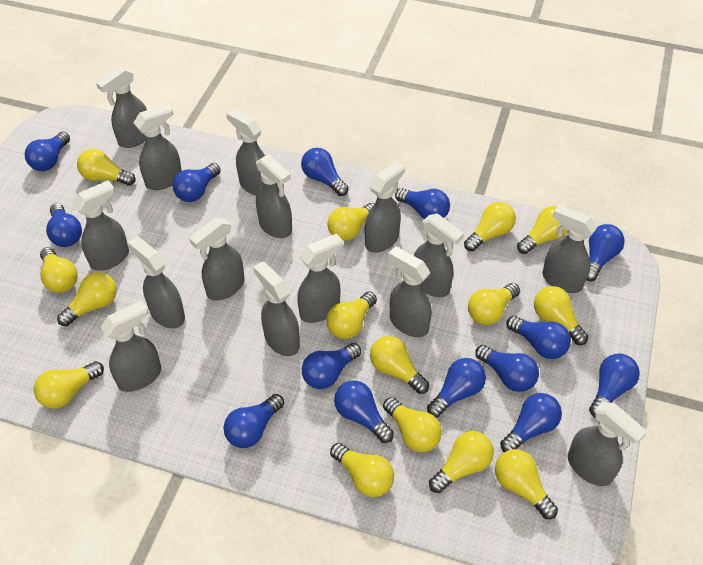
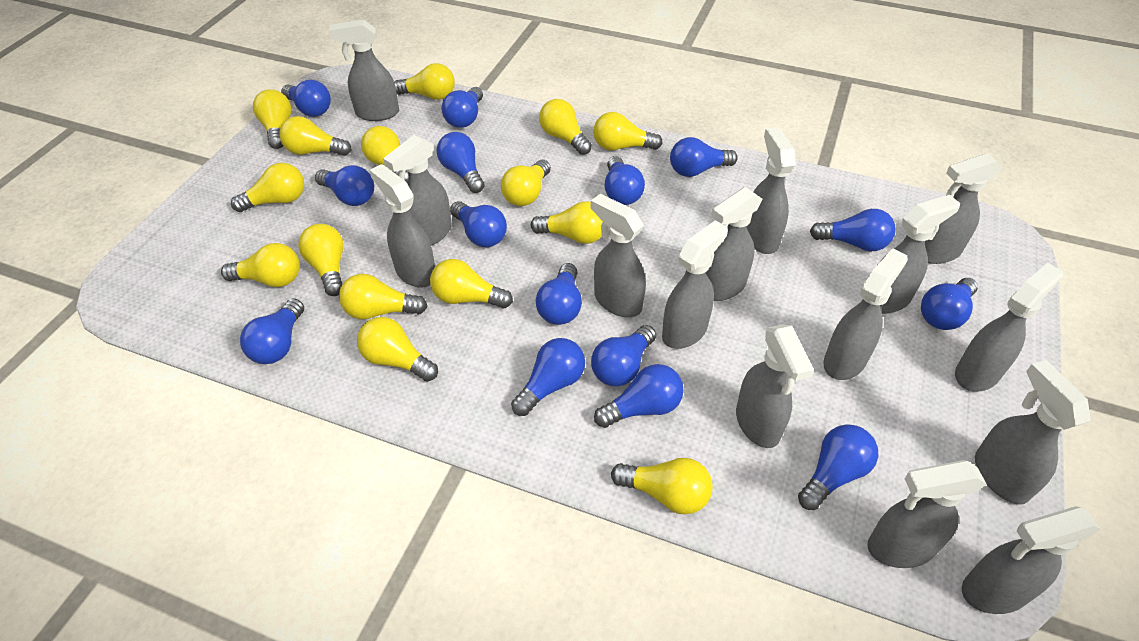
blue light bulb: 14 -> 15

